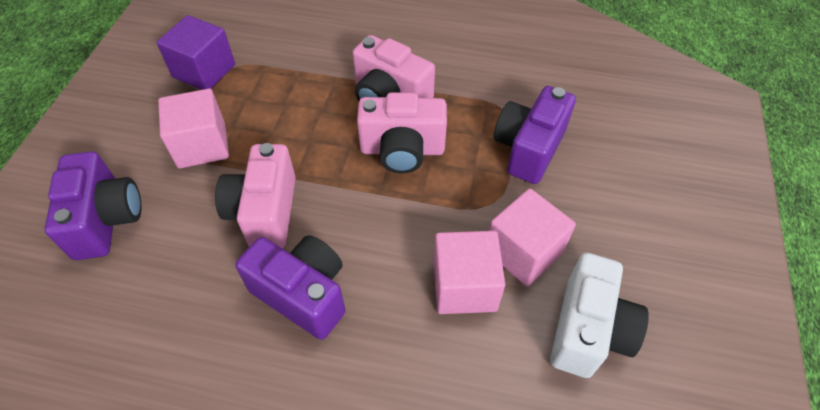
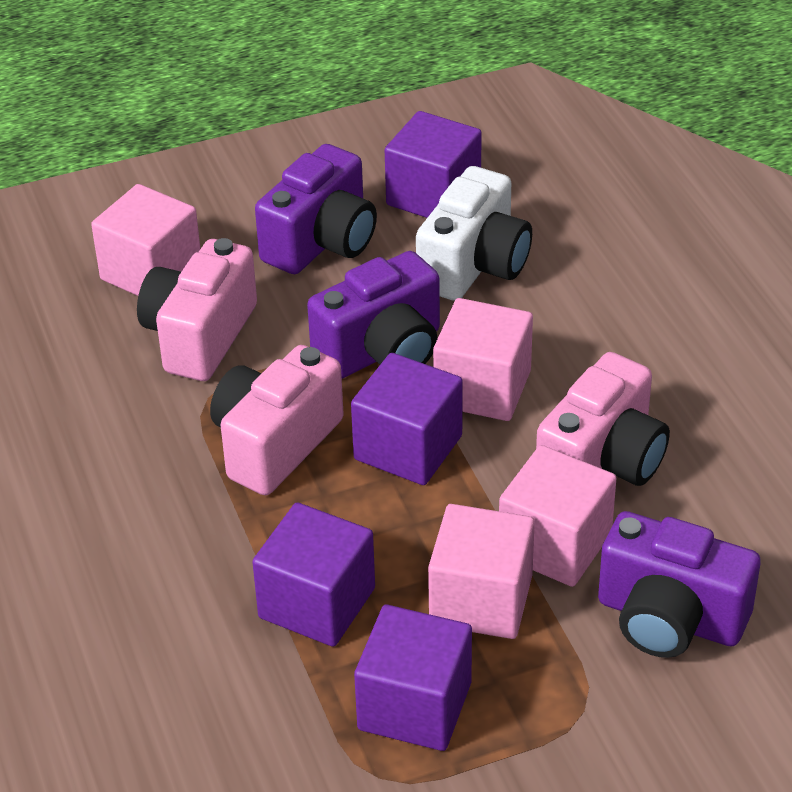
pink cube: 3 -> 4
purple cube: 1 -> 4

